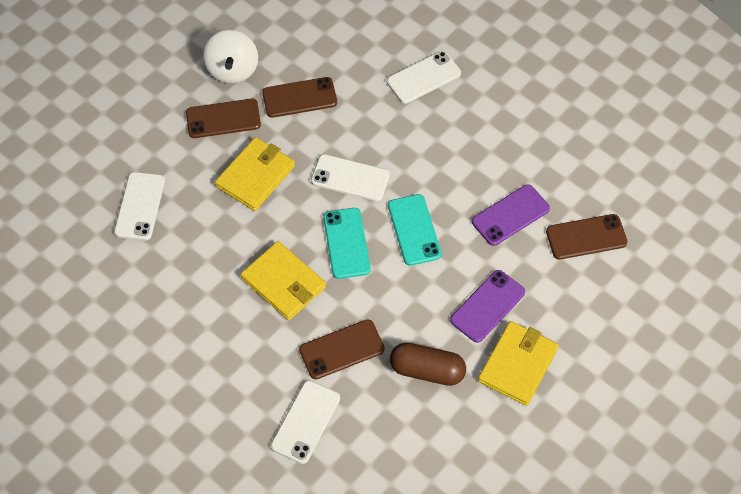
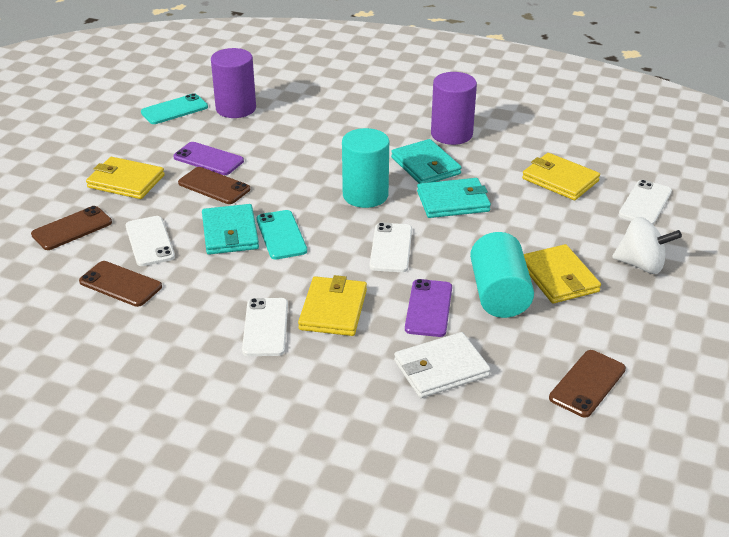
brown capsule: 1 -> 0
purple cylinder: 0 -> 2
turquoise cylinder: 0 -> 2
turquoise wallet: 0 -> 3
white wallet: 0 -> 1
yellow wallet: 3 -> 4

